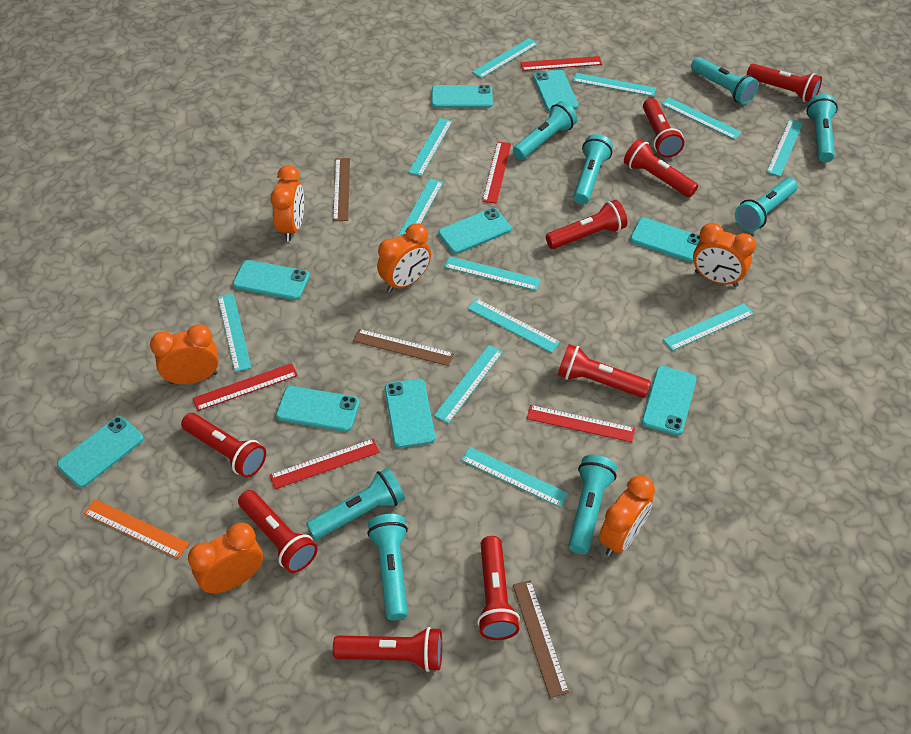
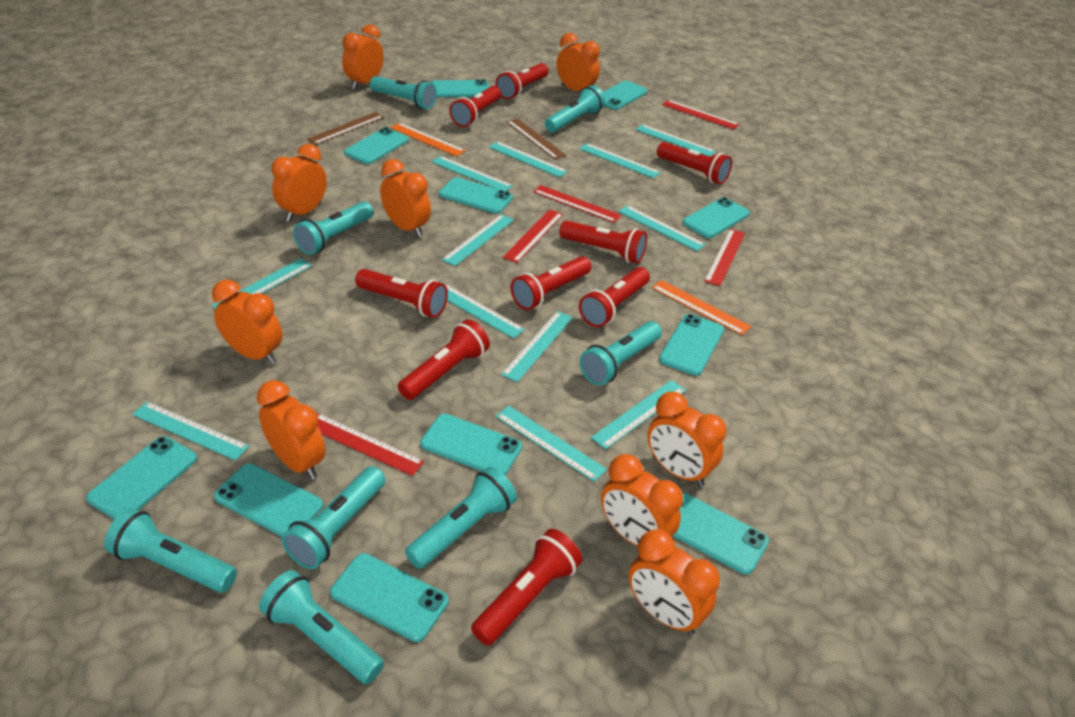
brown ruler: 3 -> 2
orange clock: 6 -> 9
orange ruler: 1 -> 2
turquoise phone: 9 -> 11

